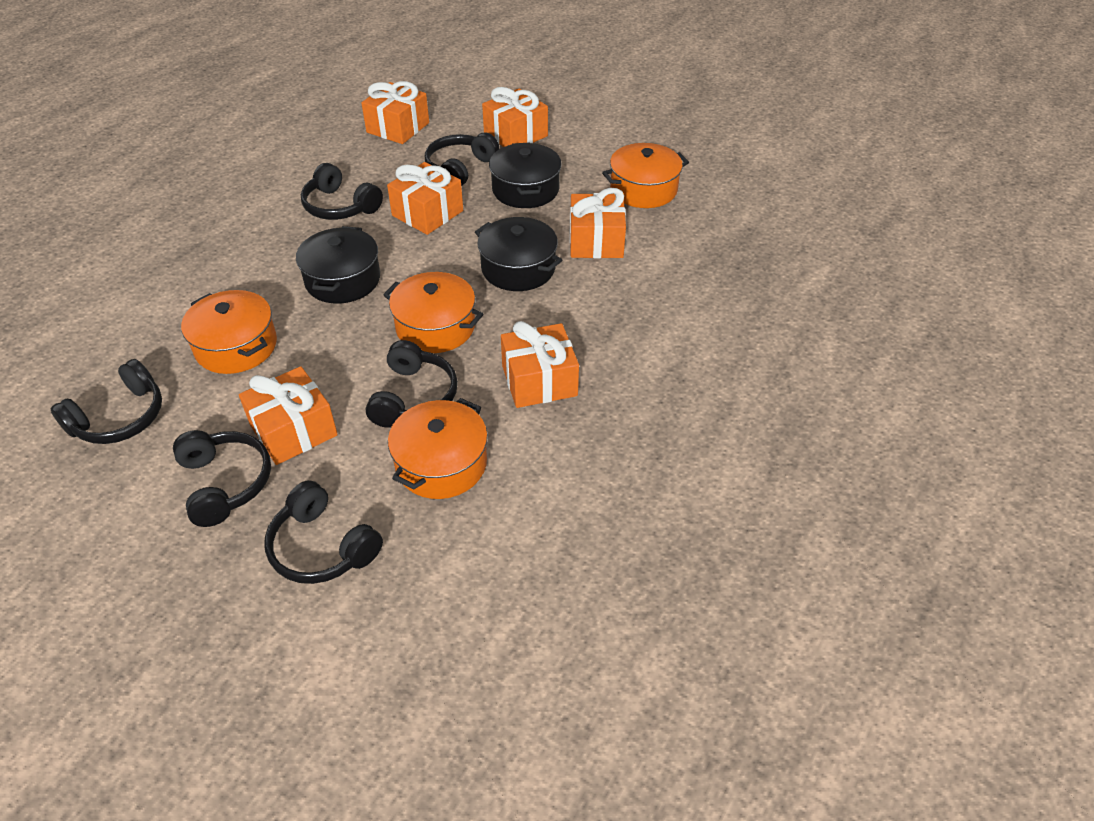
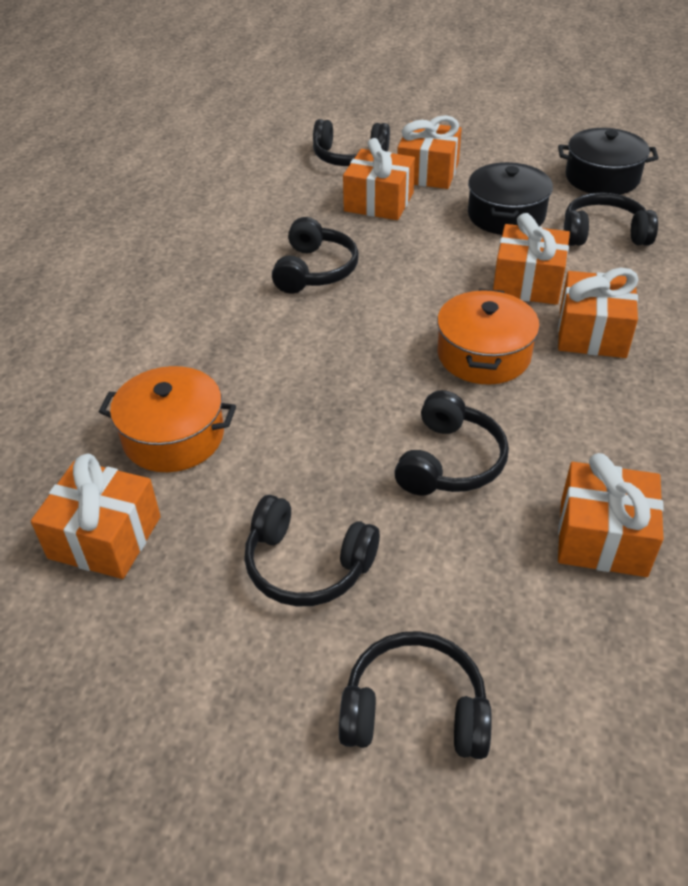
black pot: 3 -> 2
orange pot: 4 -> 2

